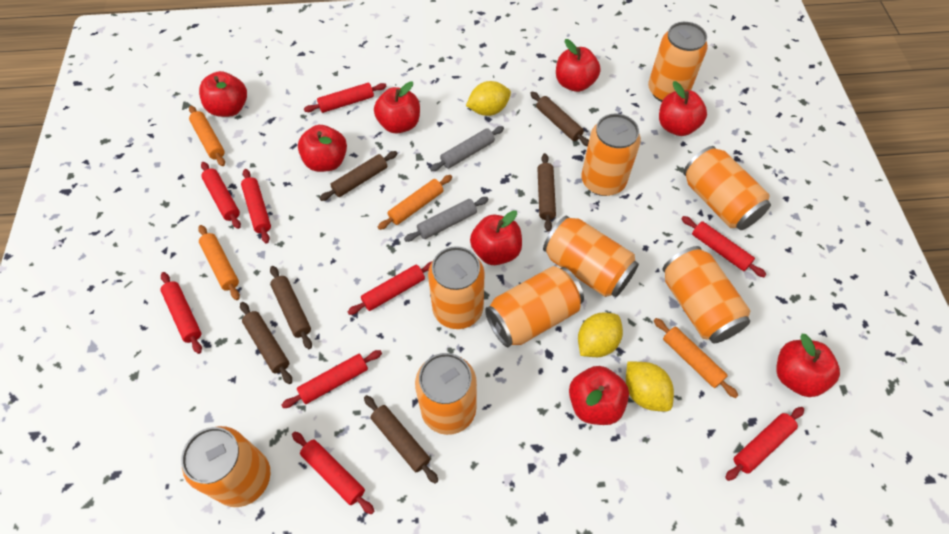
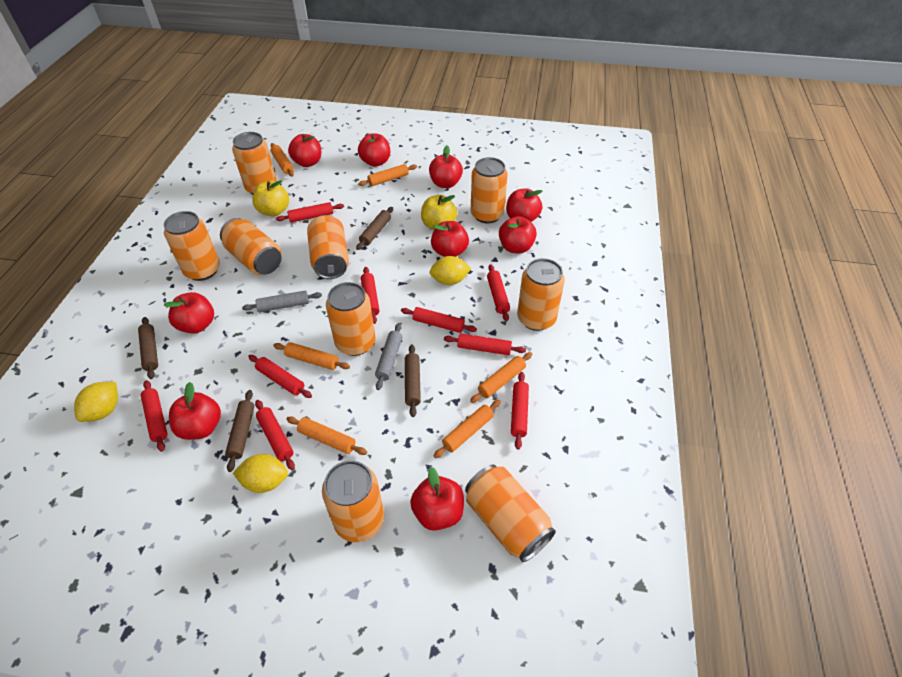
brown rolling pin: 6 -> 4
orange rolling pin: 4 -> 6
red apple: 8 -> 9
yellow apple: 0 -> 2

